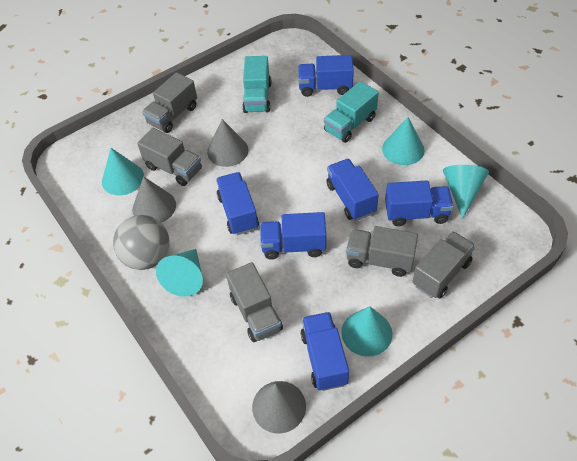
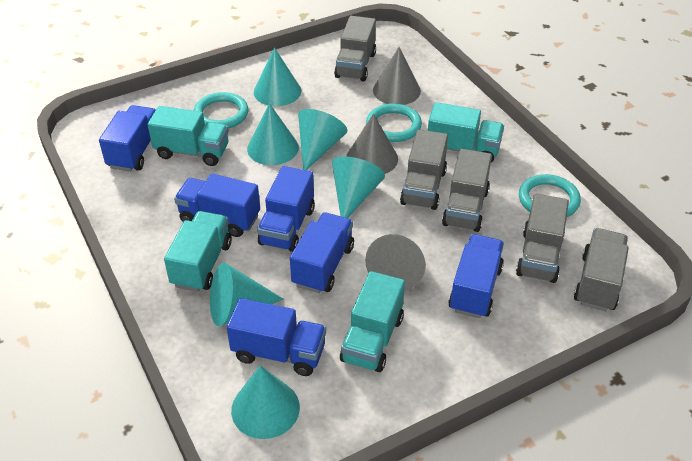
grey ball: 1 -> 0
turquoise cone: 5 -> 6
turquoise ring: 0 -> 3
turquoise truck: 2 -> 4

